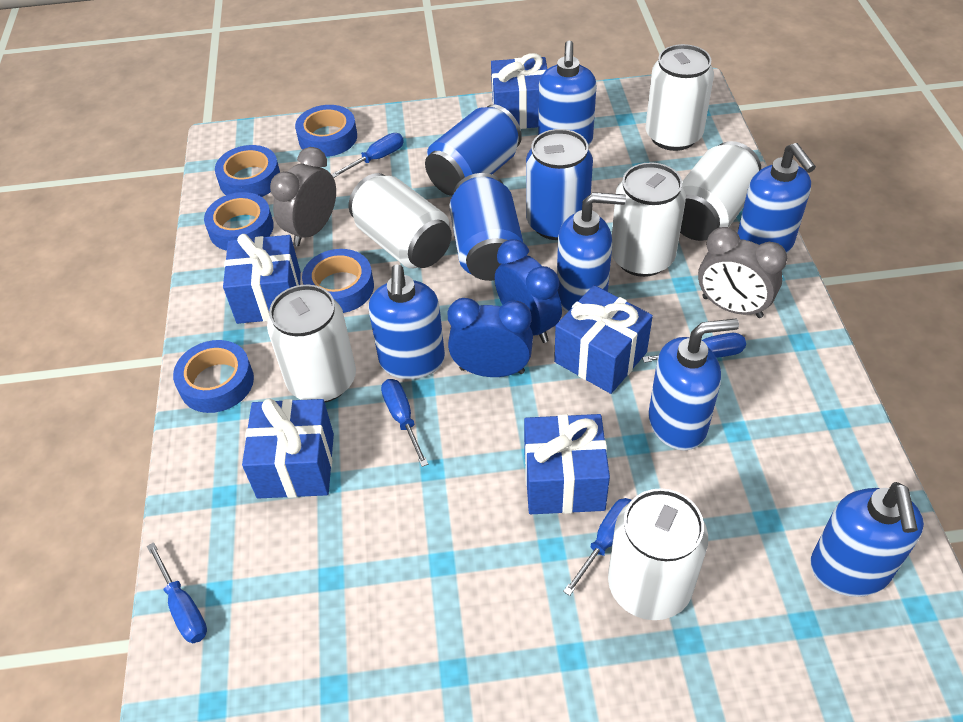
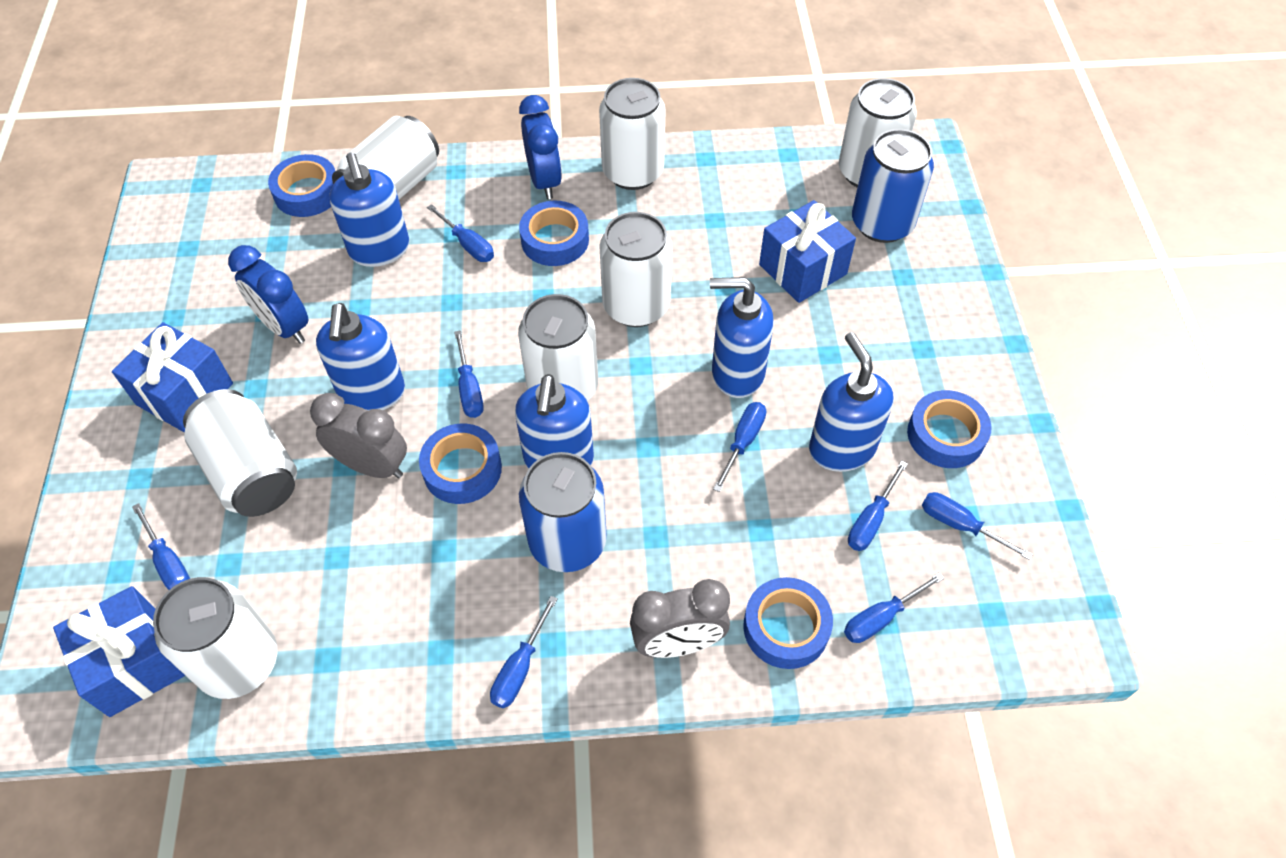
blue can: 3 -> 2
blue gift: 5 -> 3
blue screwdriver: 5 -> 8
blue soap dispenser: 6 -> 5
white can: 6 -> 7

